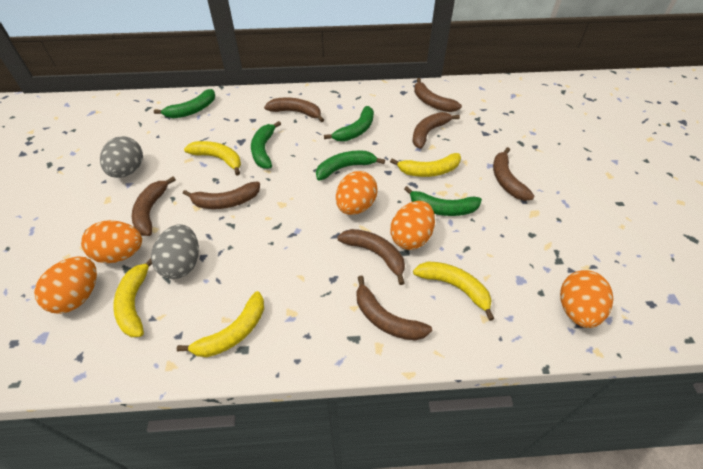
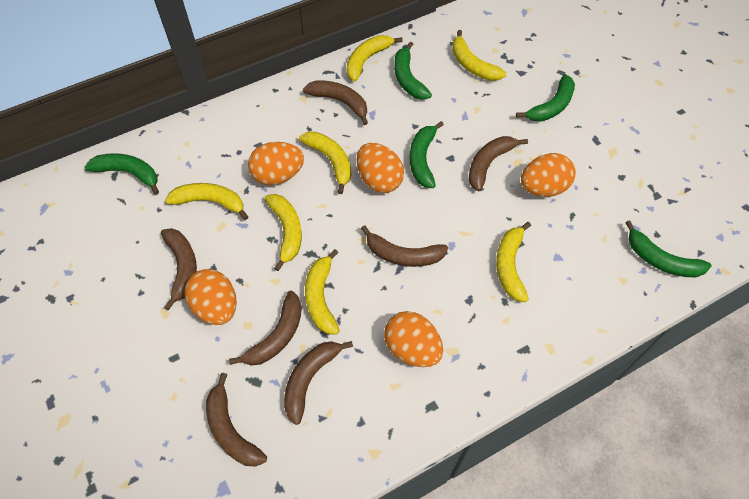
brown banana: 8 -> 7
grey egg: 2 -> 0
yellow banana: 5 -> 7

